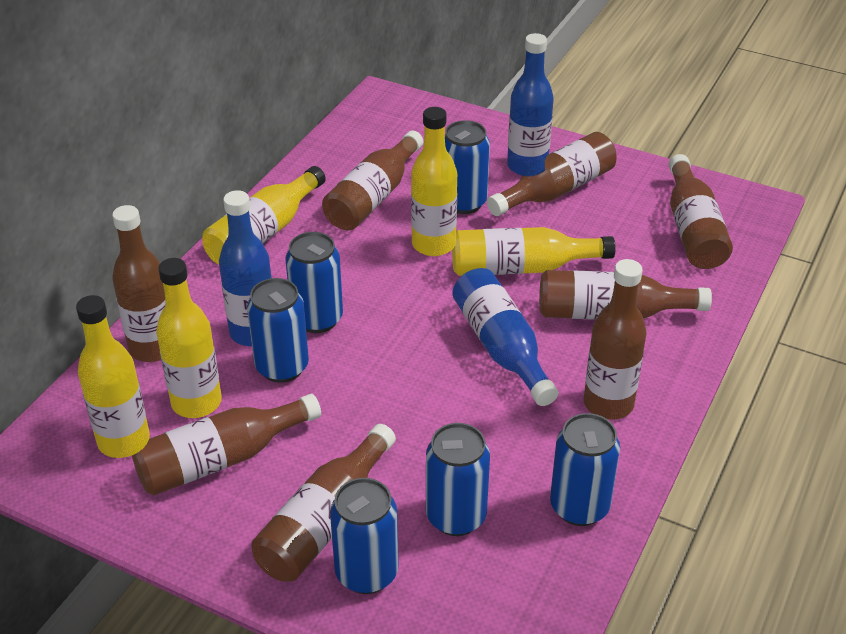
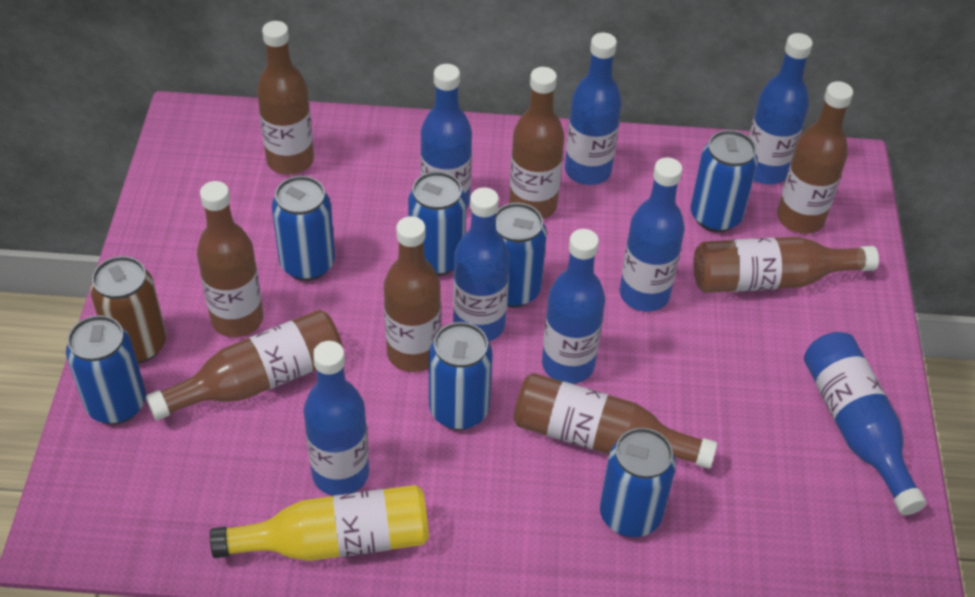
blue bottle: 3 -> 8
blue can: 6 -> 7
brown can: 0 -> 1
yellow bottle: 5 -> 1

